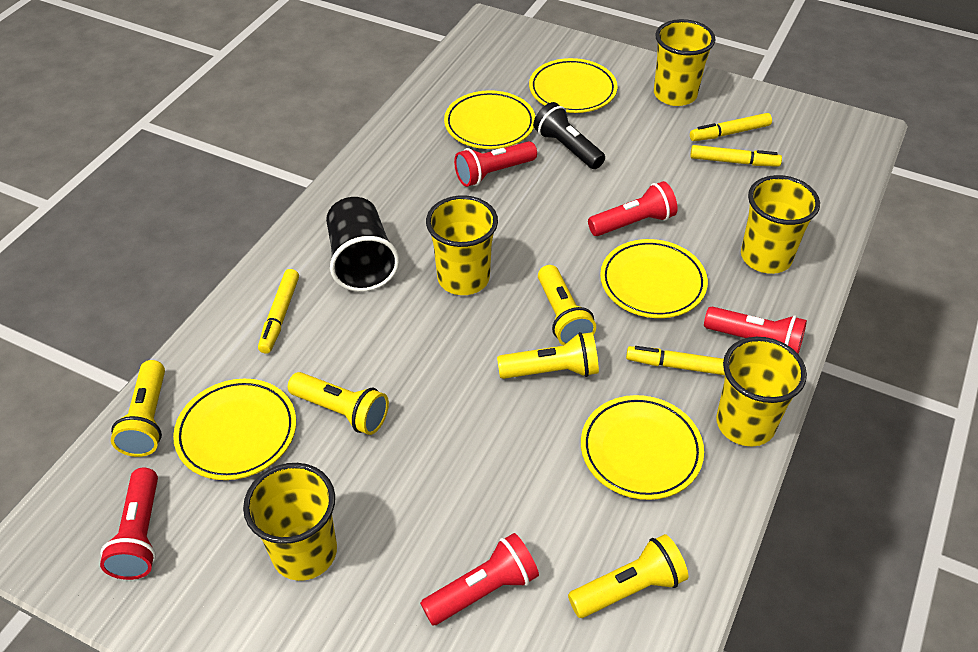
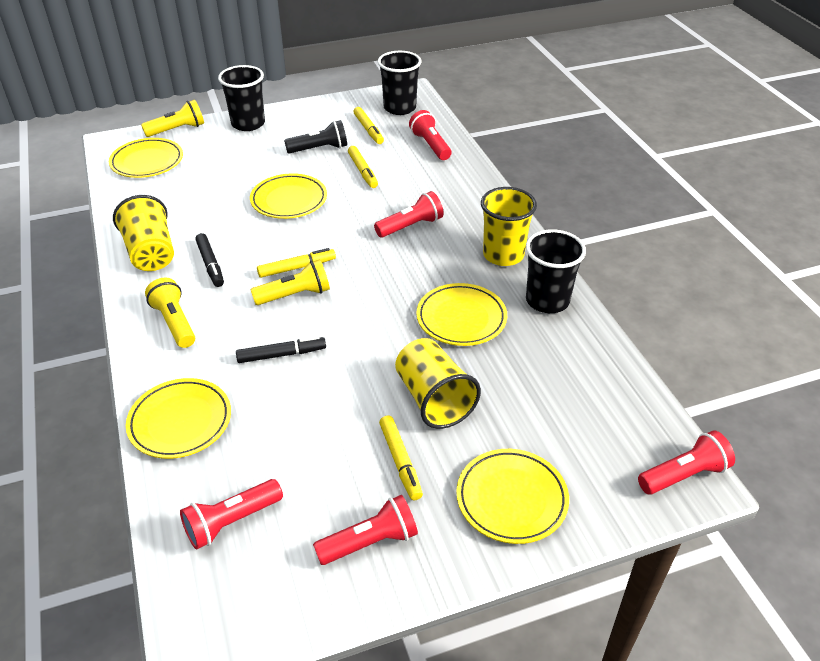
black cup: 1 -> 3
black marker: 0 -> 2
yellow cup: 5 -> 3
yellow flashlight: 5 -> 3

